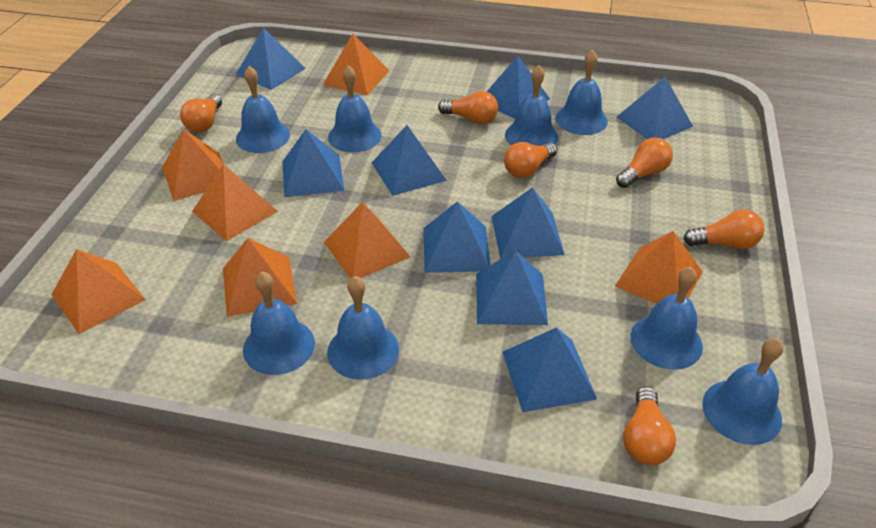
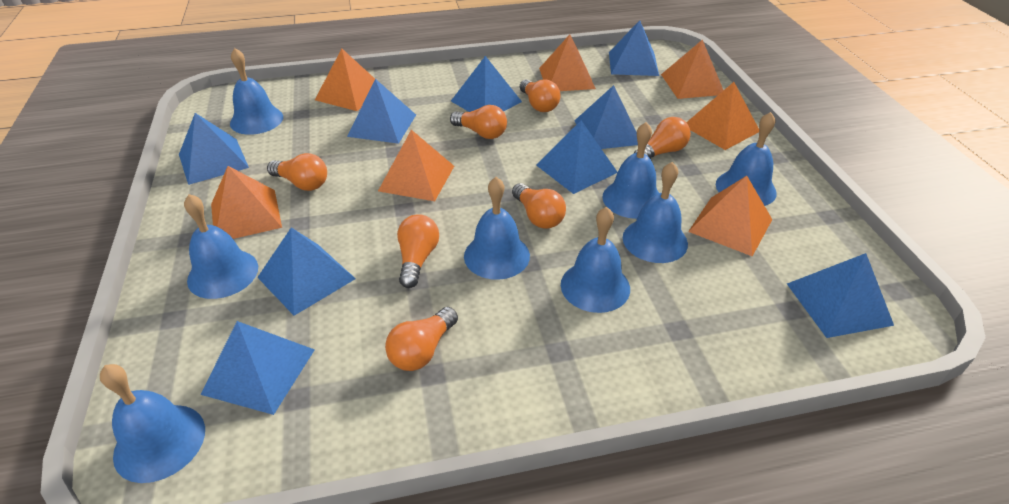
orange light bulb: 6 -> 7

